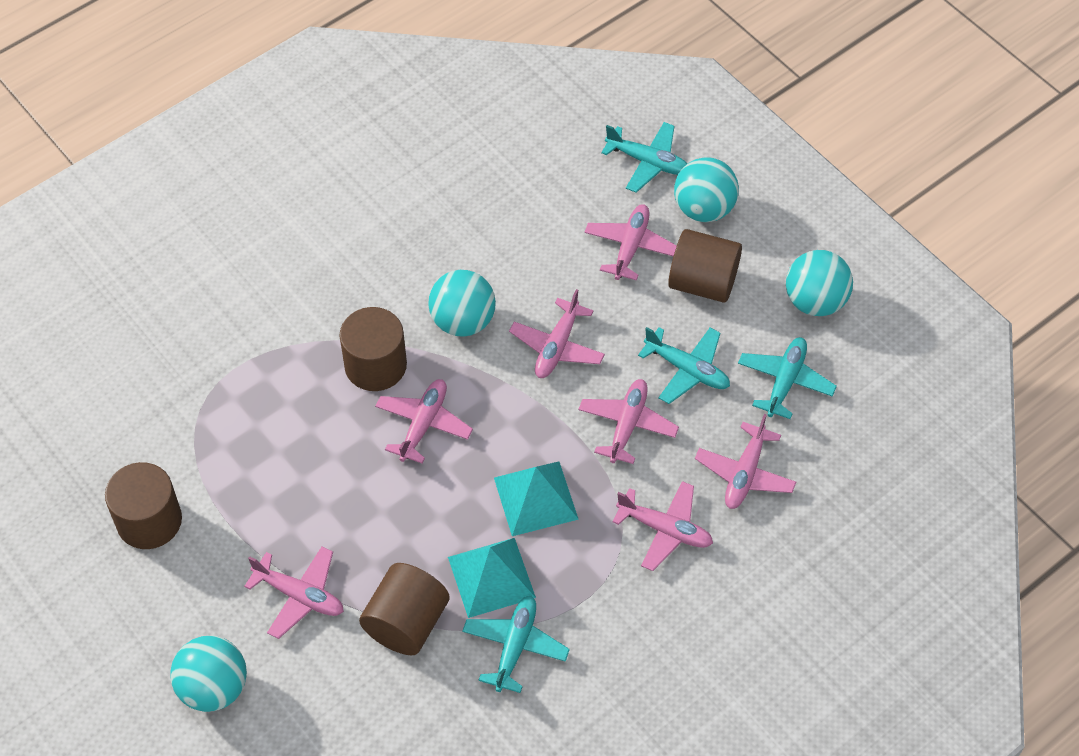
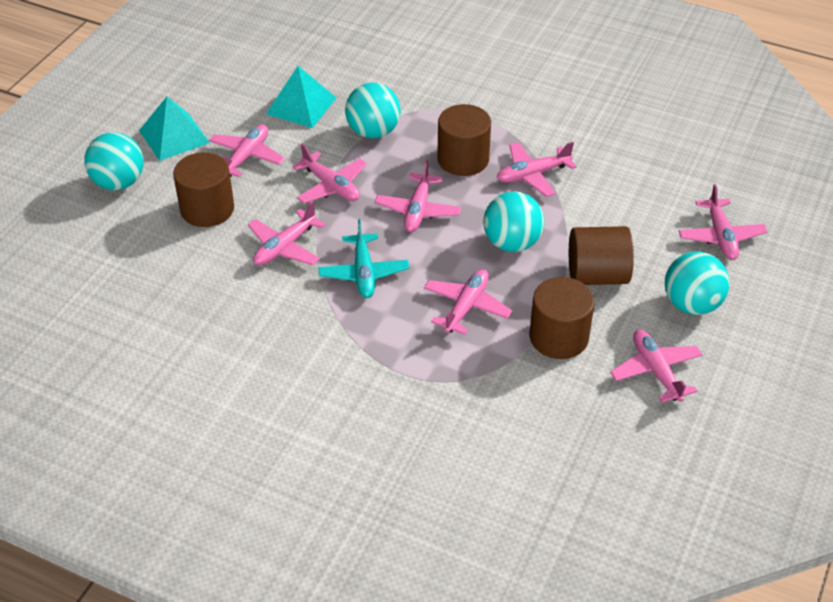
pink plane: 7 -> 8
turquoise plane: 4 -> 1

